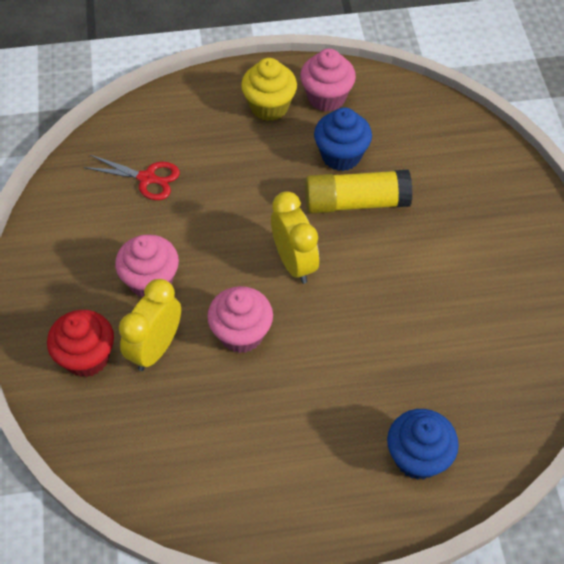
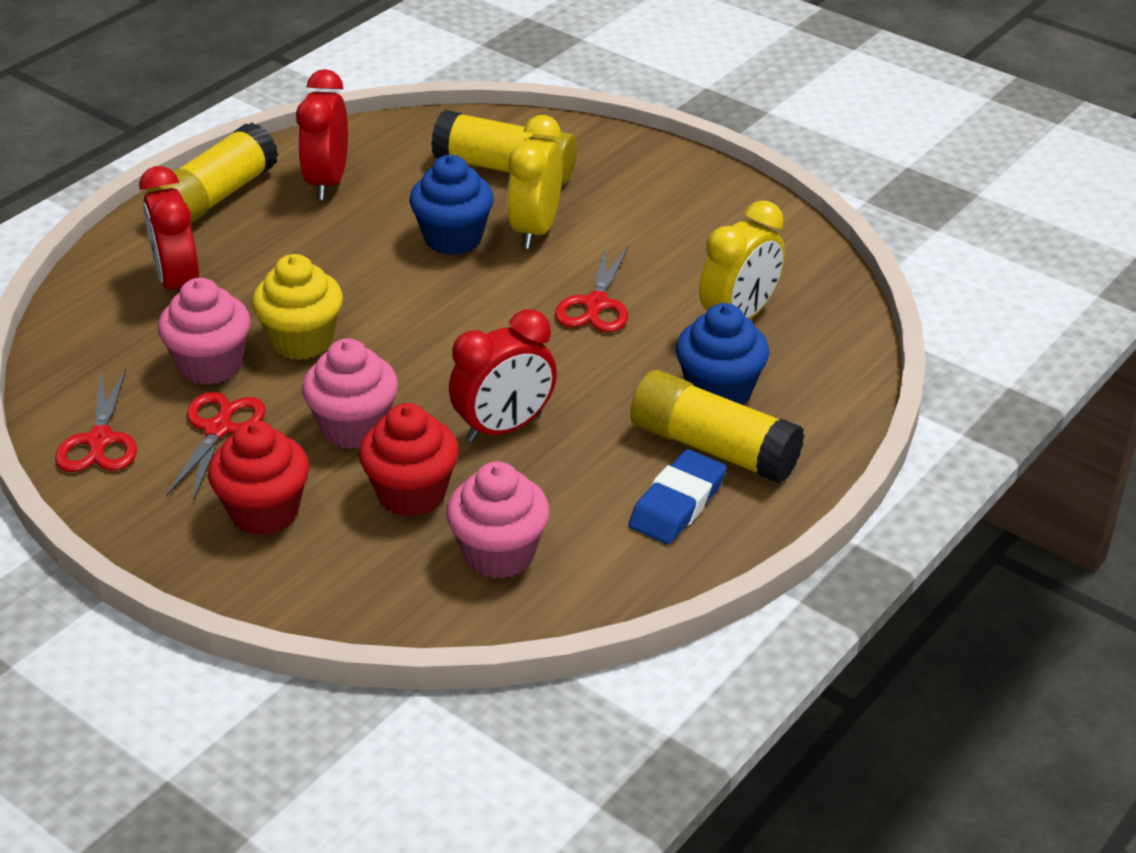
blue eraser: 0 -> 1
red clock: 0 -> 3
red cupcake: 1 -> 2
red scissors: 1 -> 3
yellow glue stick: 1 -> 3

